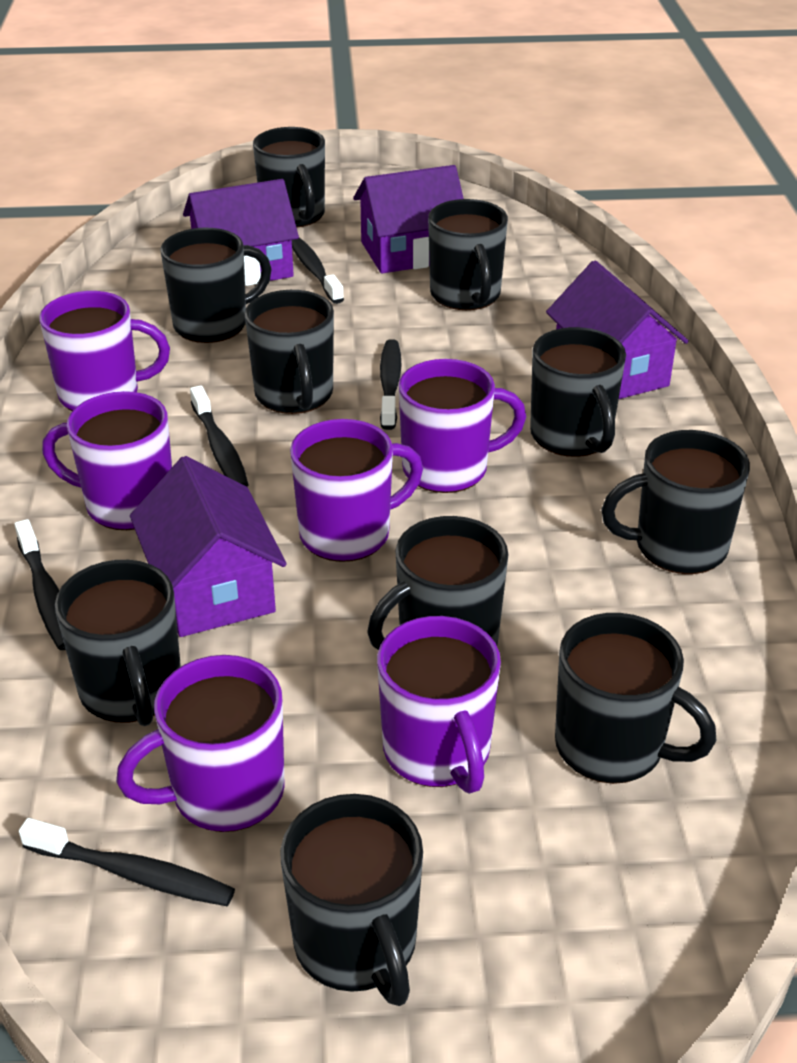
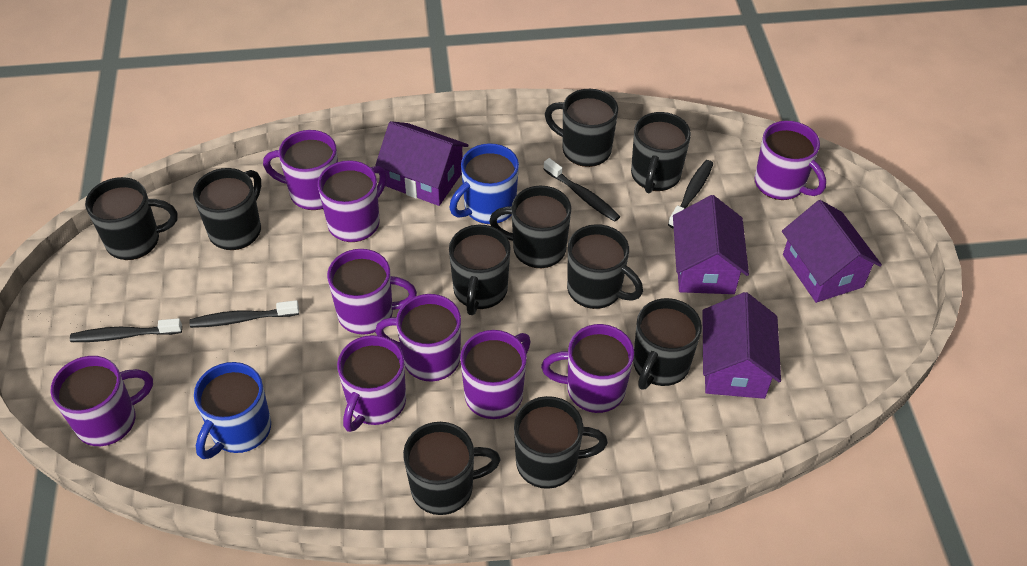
black toothbrush: 5 -> 4
blue mug: 0 -> 2
purple mug: 6 -> 9

